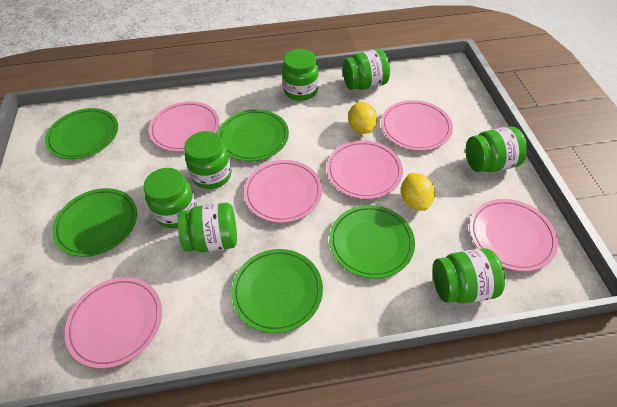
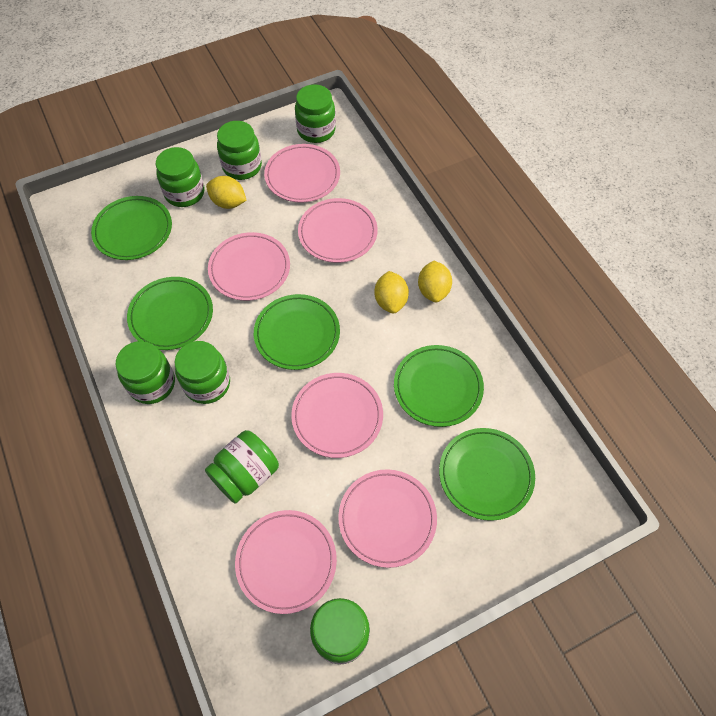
yellow lemon: 2 -> 3

